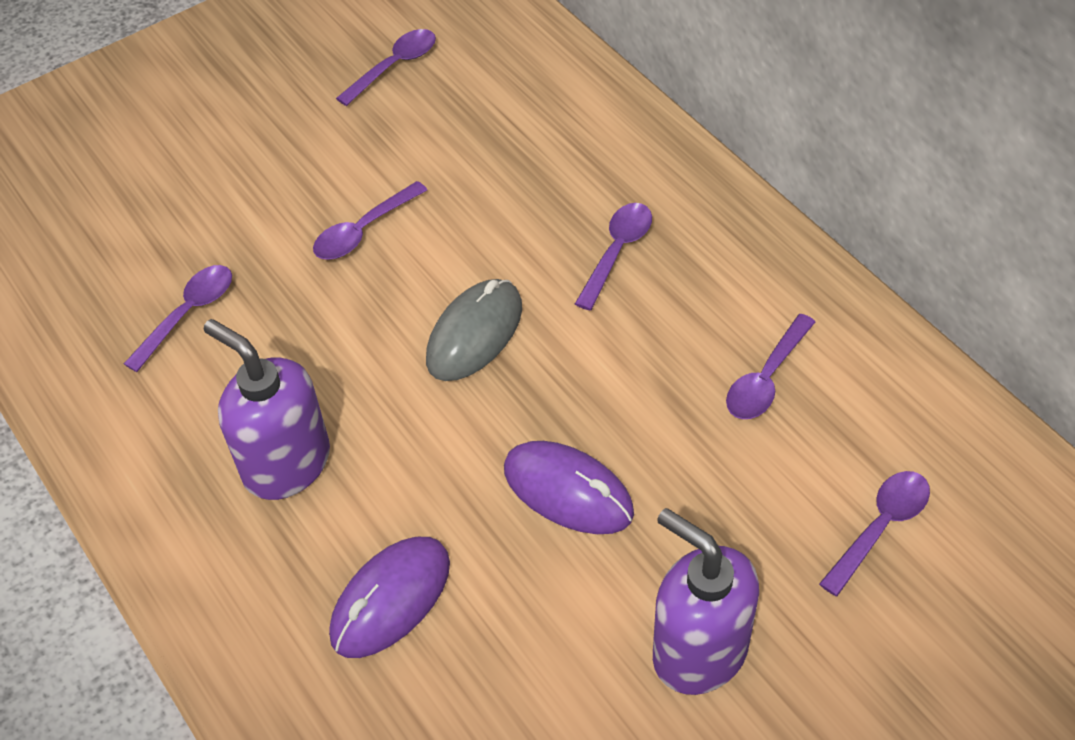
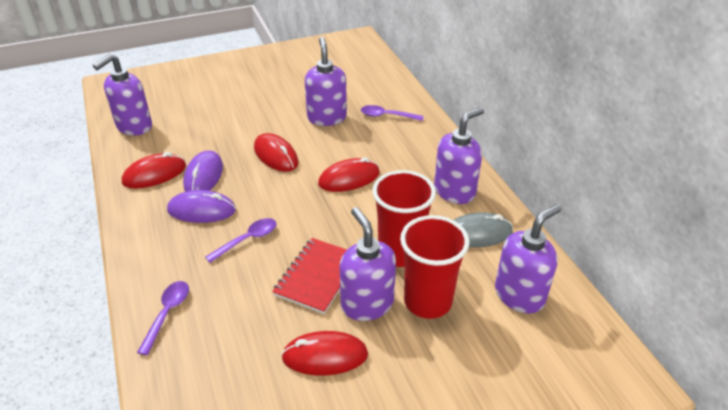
purple soap dispenser: 2 -> 5
purple spoon: 6 -> 3
red cup: 0 -> 2
red mouse: 0 -> 4
red notebook: 0 -> 1

